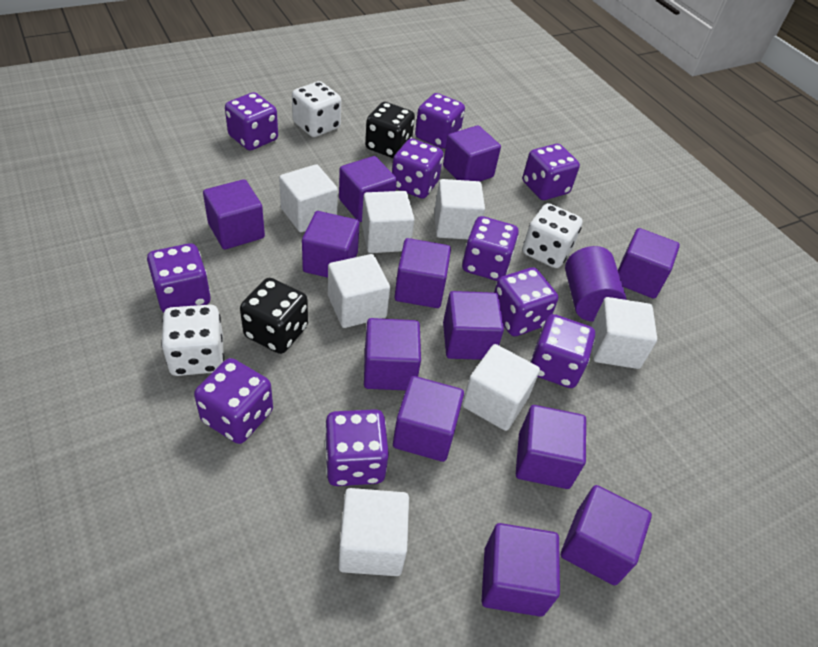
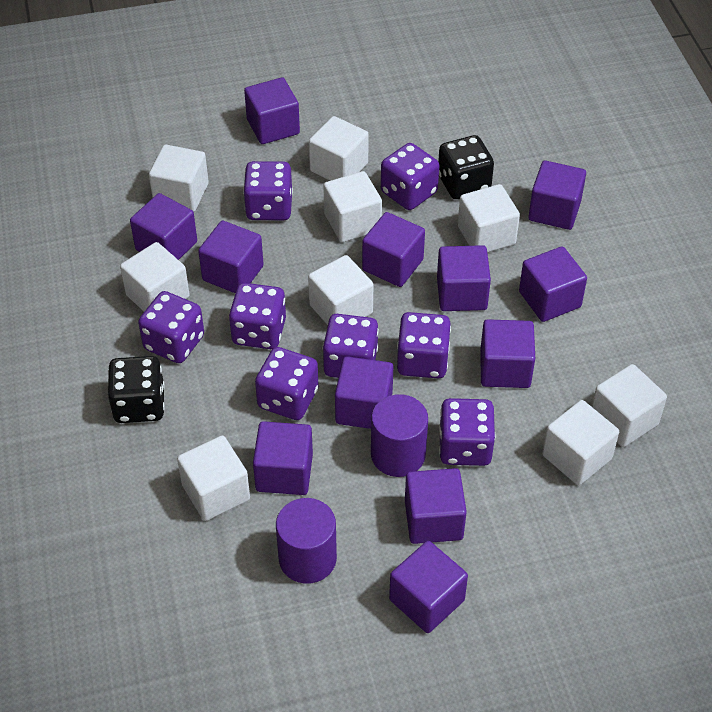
purple cylinder: 1 -> 2
purple dice: 10 -> 8
white cube: 7 -> 9
white dice: 3 -> 0

